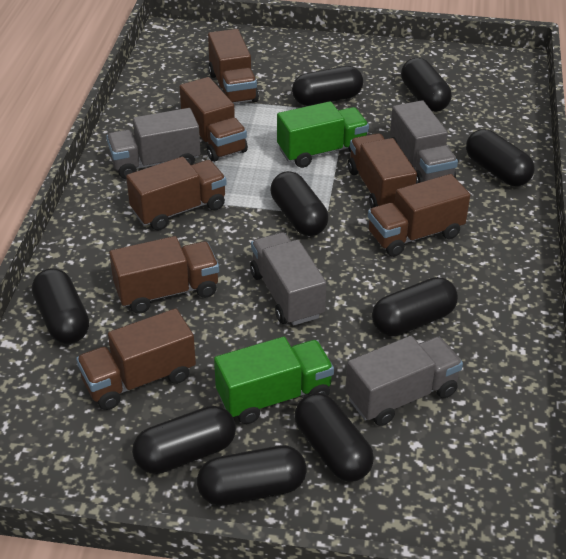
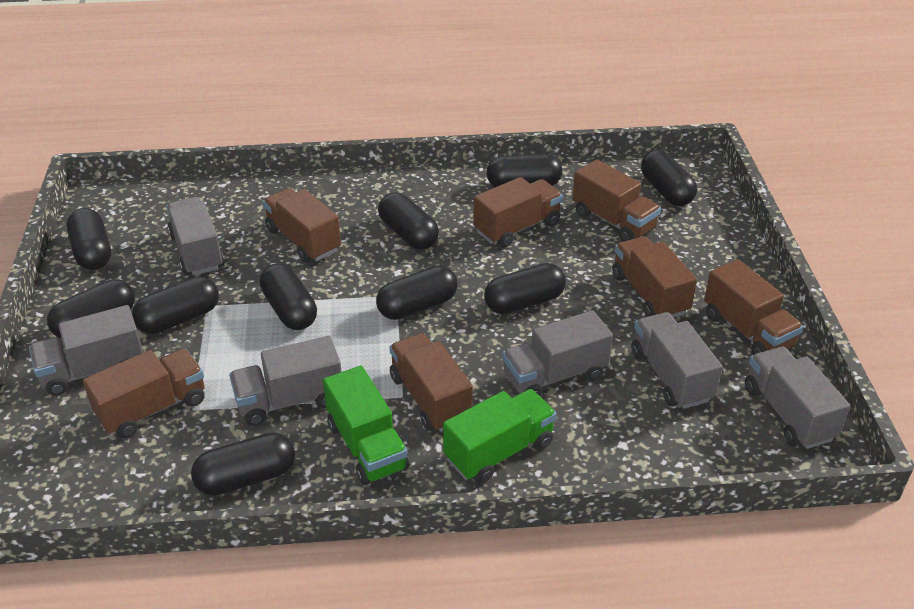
black capsule: 9 -> 10
grey truck: 4 -> 6

